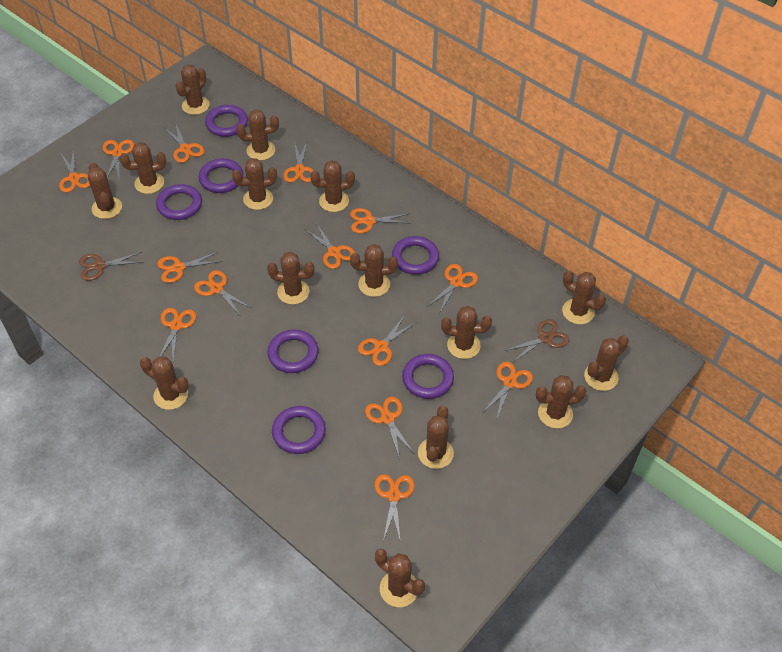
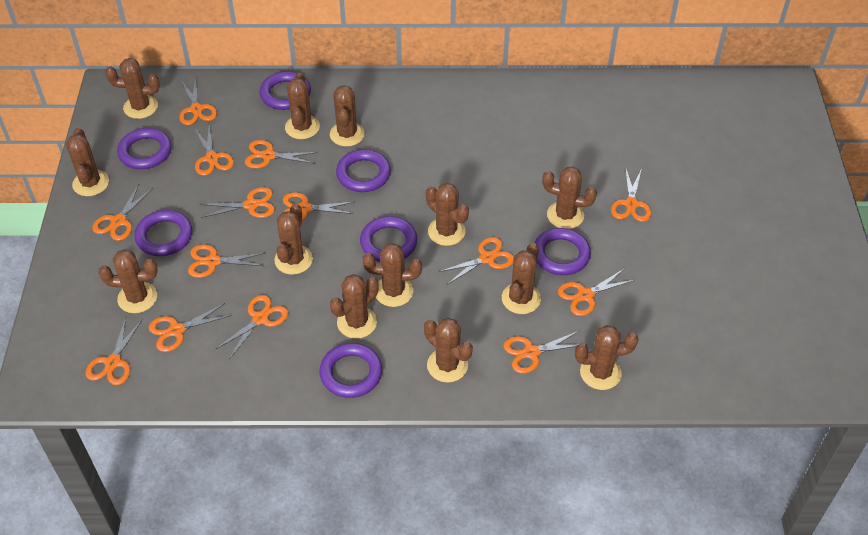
brown cactus: 15 -> 13
brown scissors: 2 -> 0

